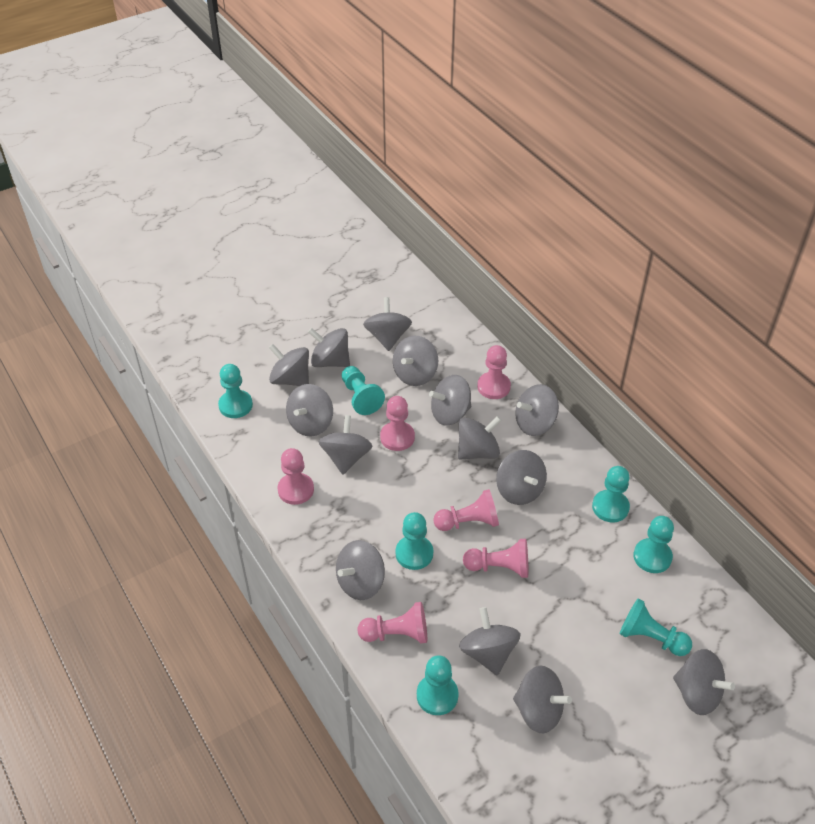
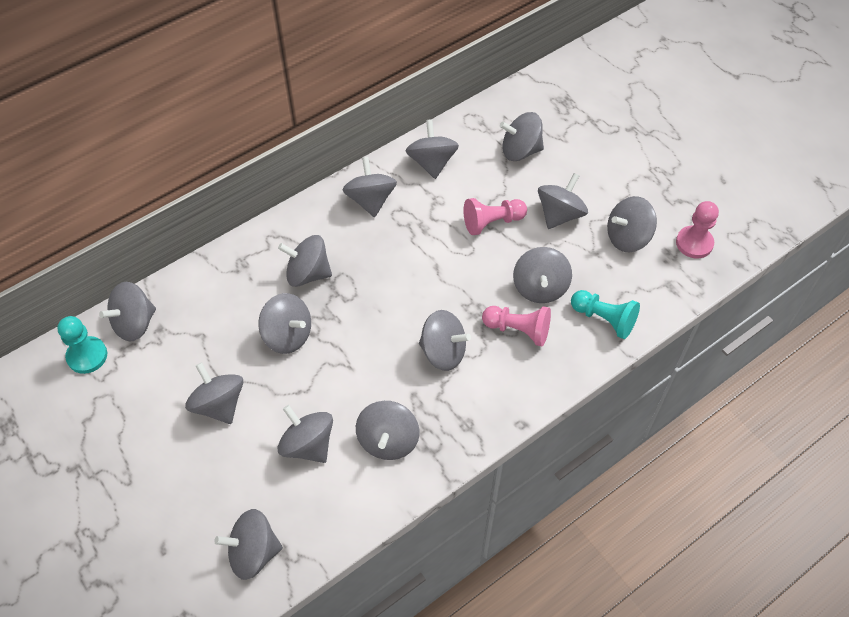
pink pawn: 6 -> 3
turquoise pawn: 7 -> 2

